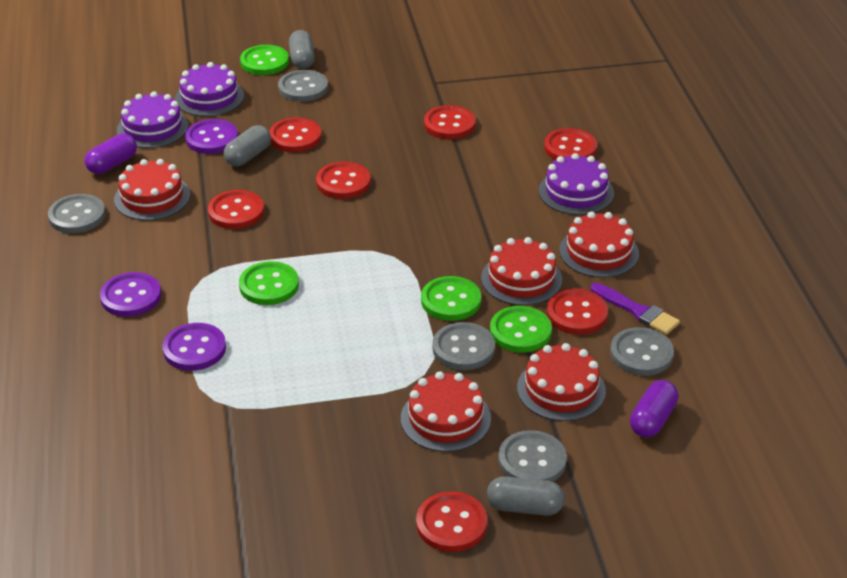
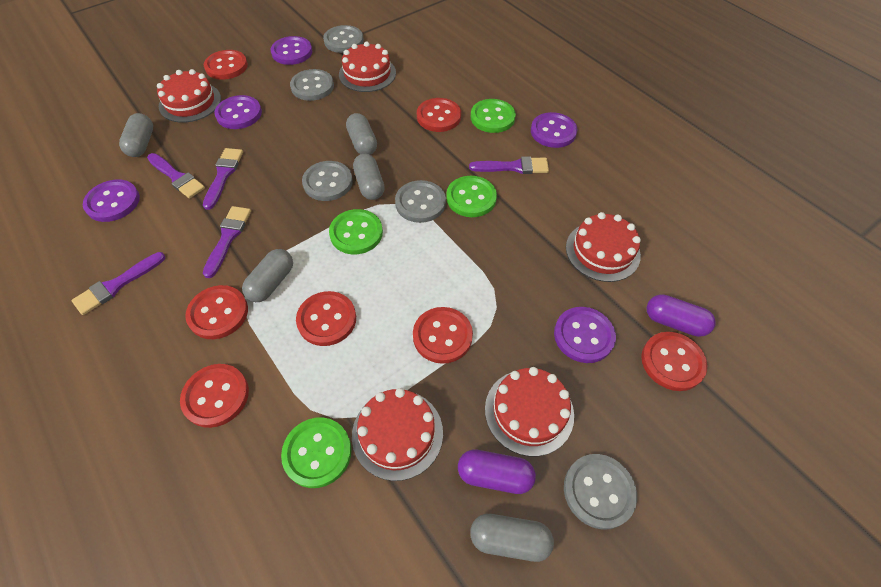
grey capsule: 3 -> 5
purple brush: 1 -> 5
purple button: 3 -> 5
purple cake: 3 -> 0

